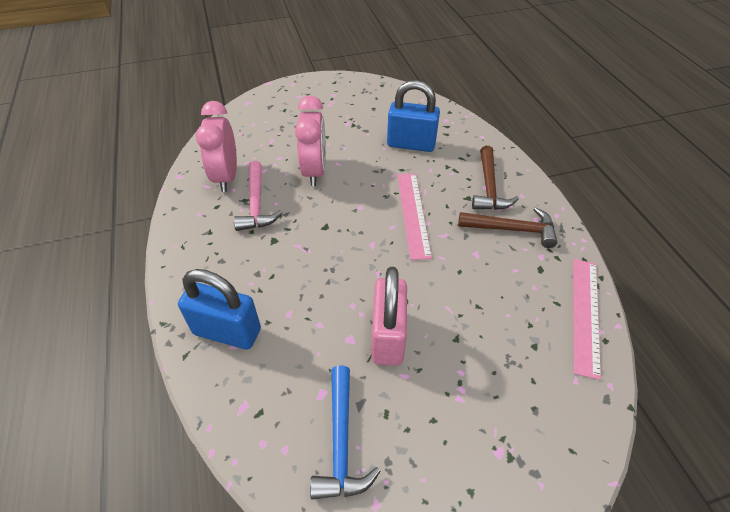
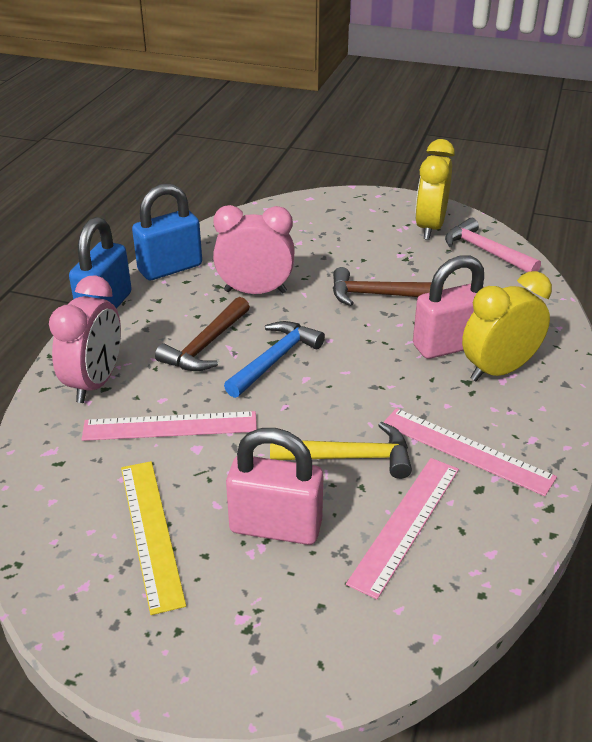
pink padlock: 1 -> 2
pink ruler: 2 -> 3
yellow clock: 0 -> 2
yellow hammer: 0 -> 1
yellow ruler: 0 -> 1

